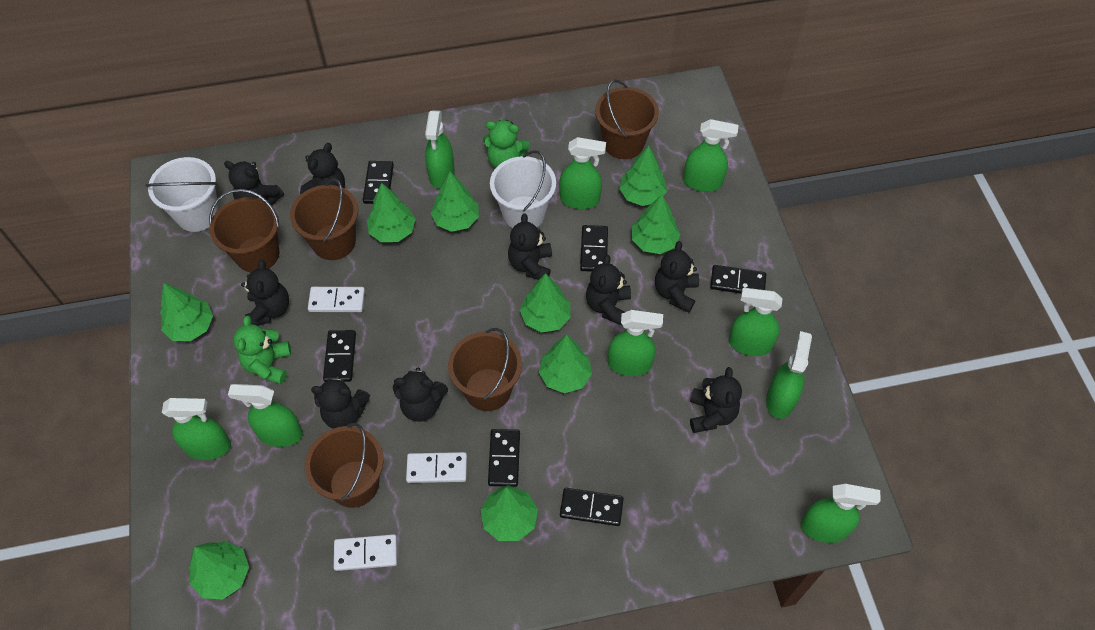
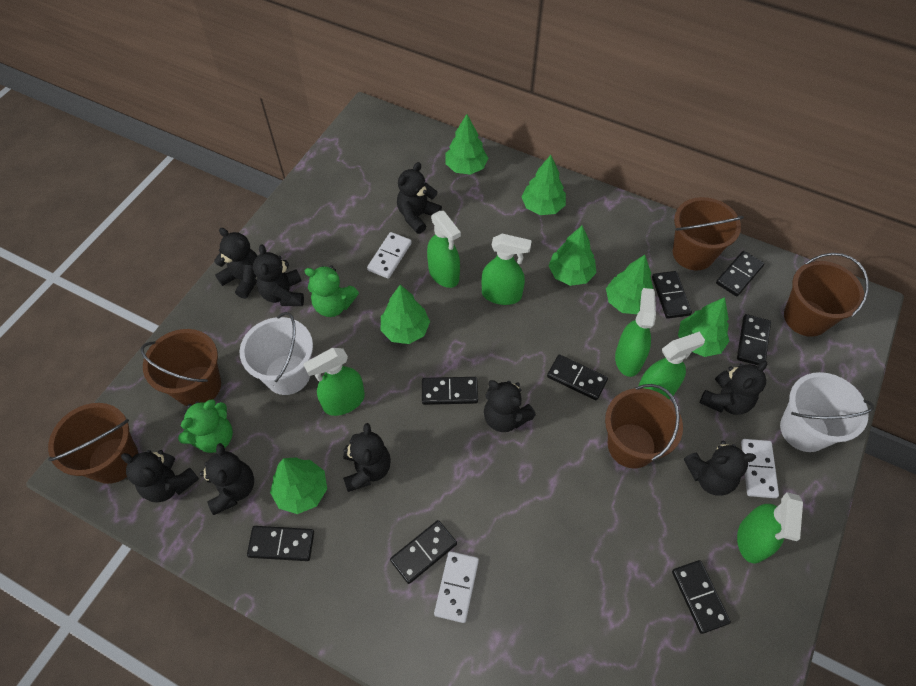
black domino: 6 -> 8
green spray bottle: 9 -> 6
green tree: 9 -> 7

